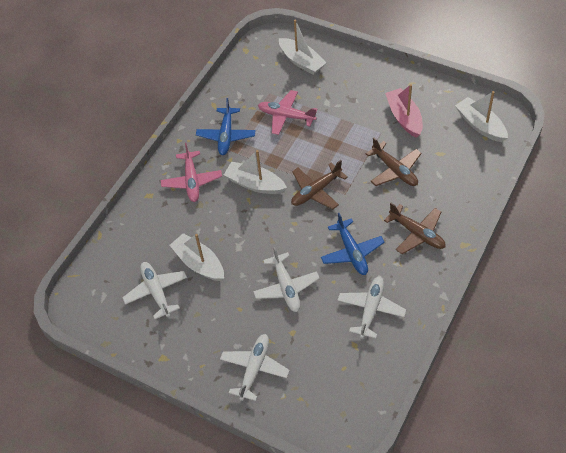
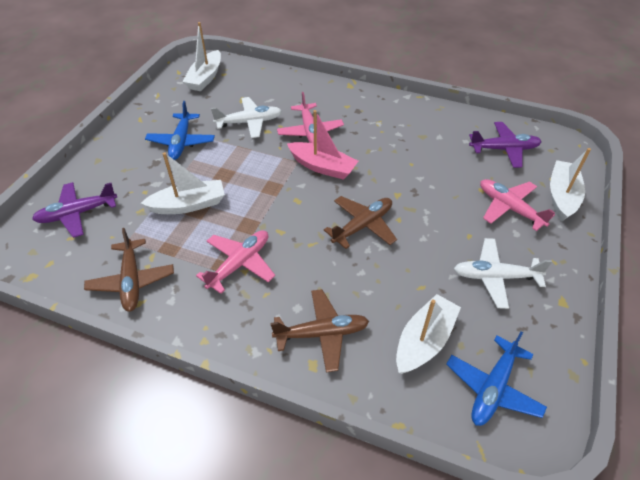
pink plane: 2 -> 3
purple plane: 0 -> 2
white plane: 4 -> 2

